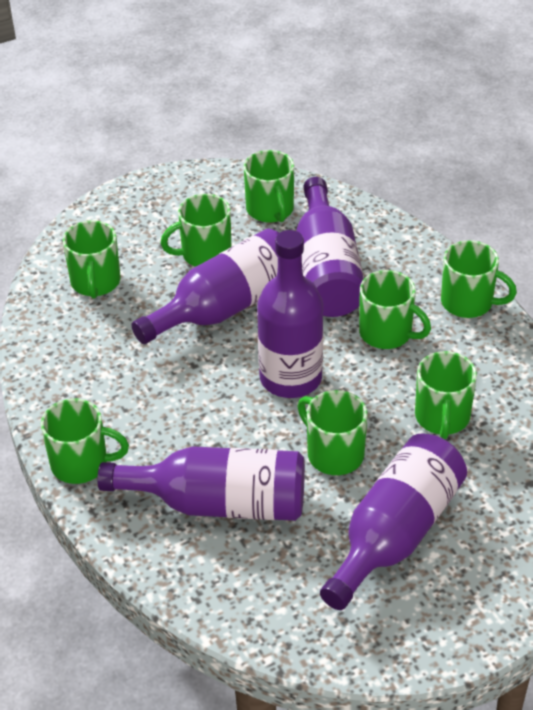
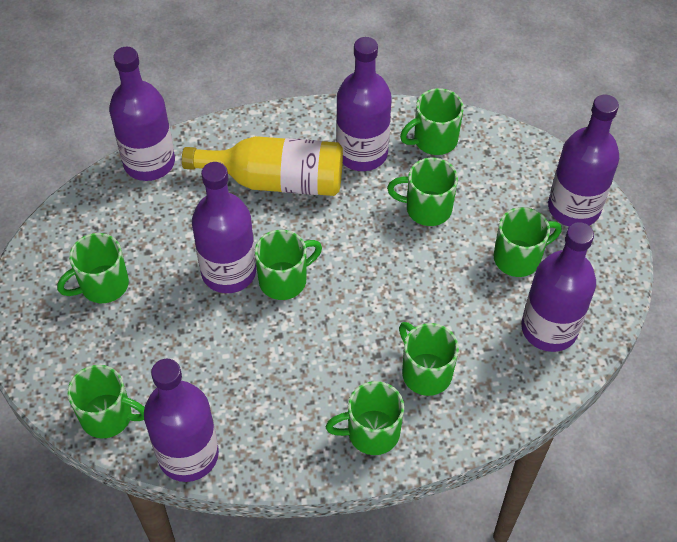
purple bottle: 5 -> 6
yellow bottle: 0 -> 1

